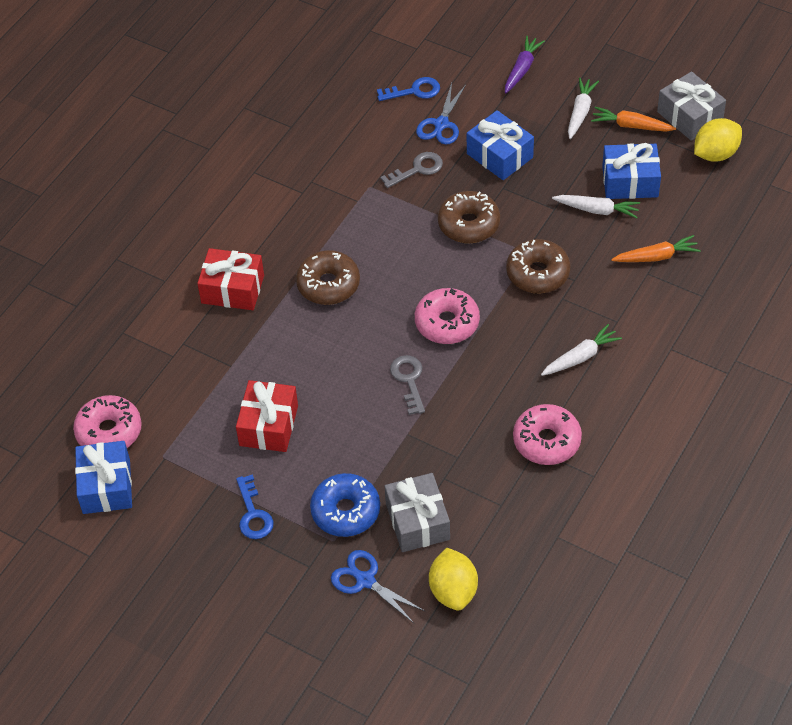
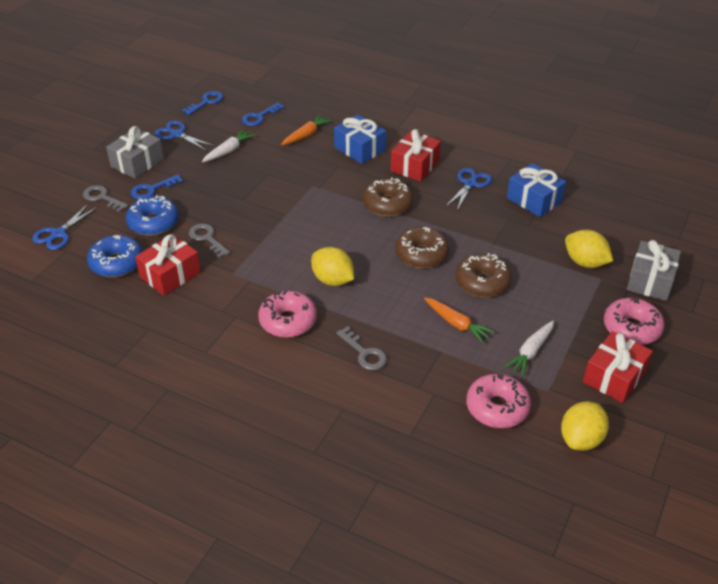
blue donut: 1 -> 2
blue gift: 3 -> 2
blue key: 2 -> 3
blue scissors: 2 -> 3
grey key: 2 -> 3
purple carrot: 1 -> 0
red gift: 2 -> 3
white carrot: 3 -> 2
yellow lemon: 2 -> 3

